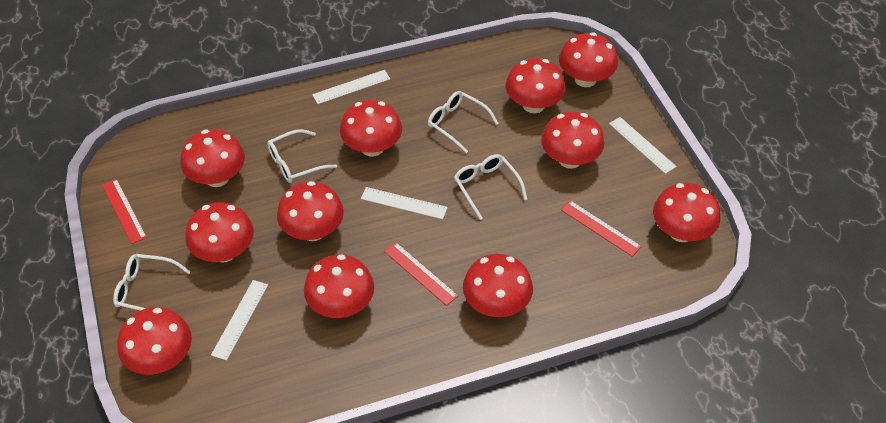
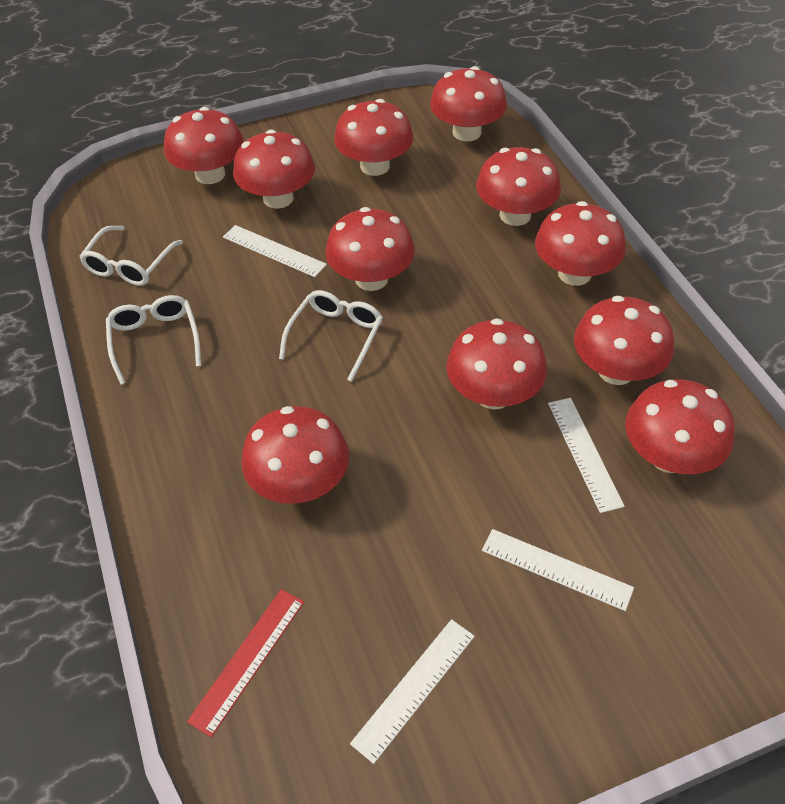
red ruler: 3 -> 1
white glasses: 4 -> 3

